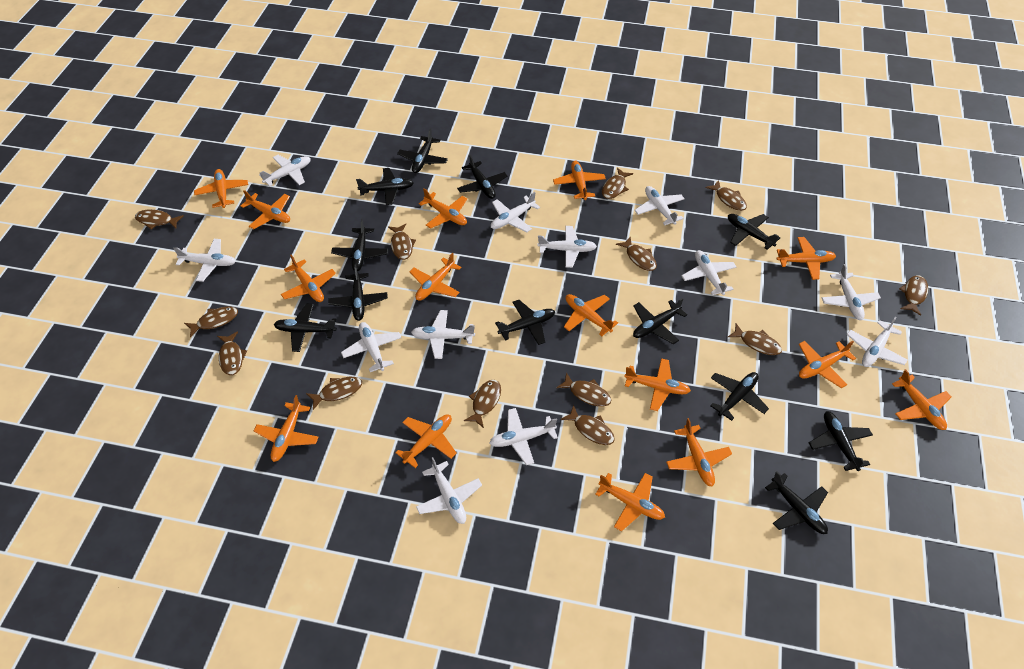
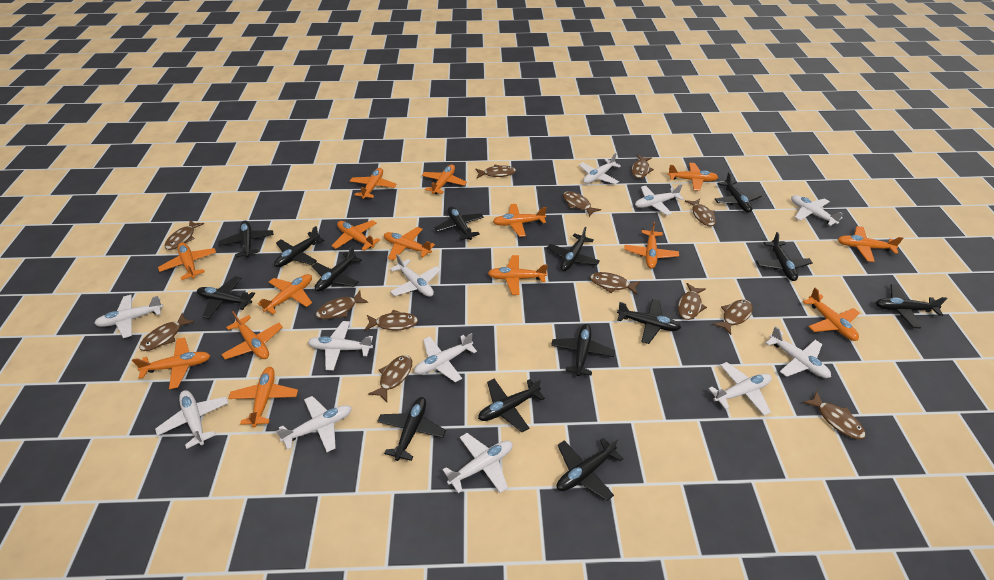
black plane: 12 -> 14

